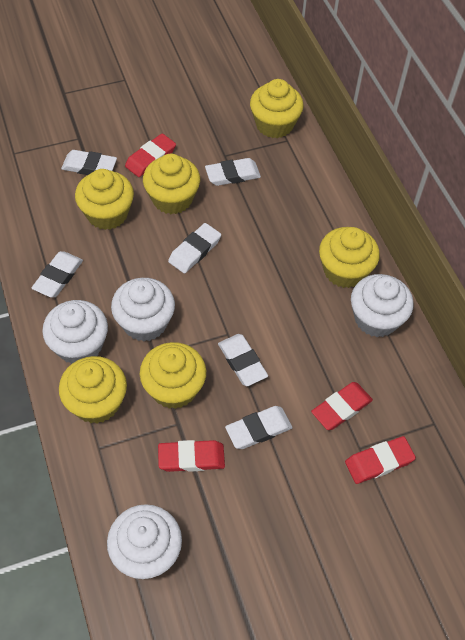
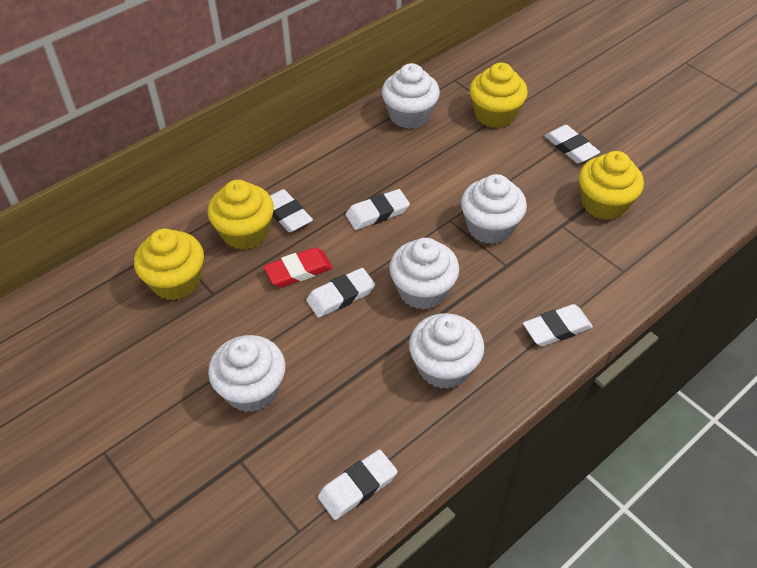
red eraser: 4 -> 1
white cupcake: 4 -> 5
yellow cupcake: 6 -> 4

